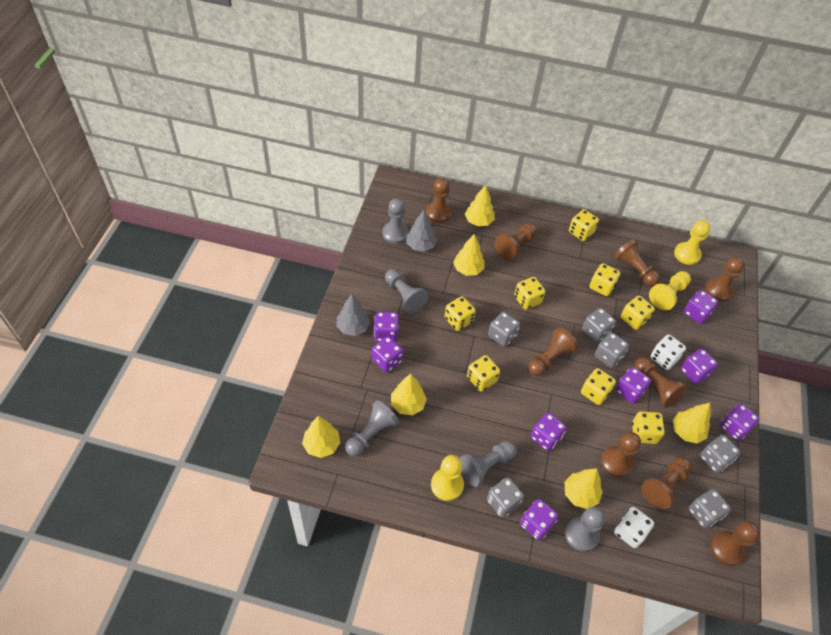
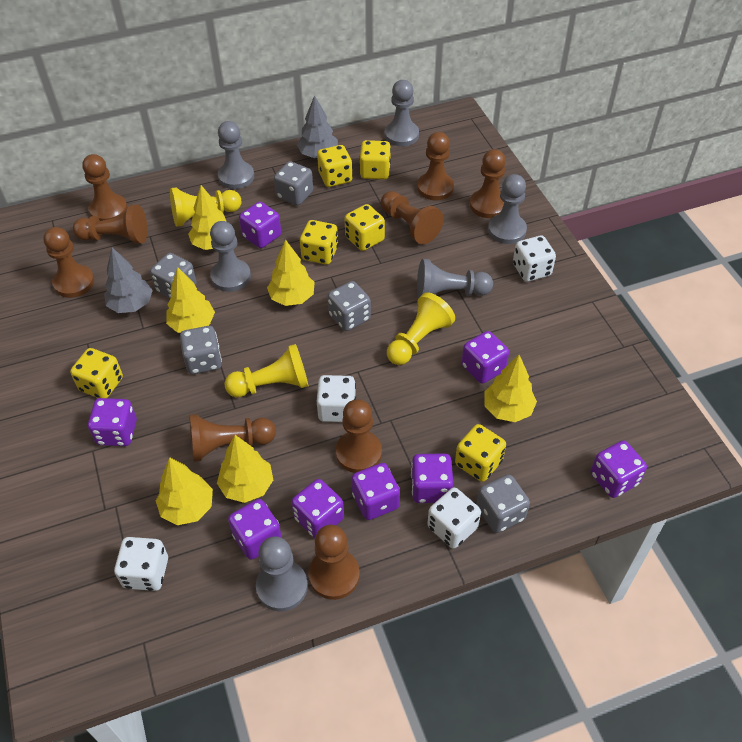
grey dice: 6 -> 5
grey pawn: 5 -> 6
white dice: 2 -> 4
yellow dice: 8 -> 6

